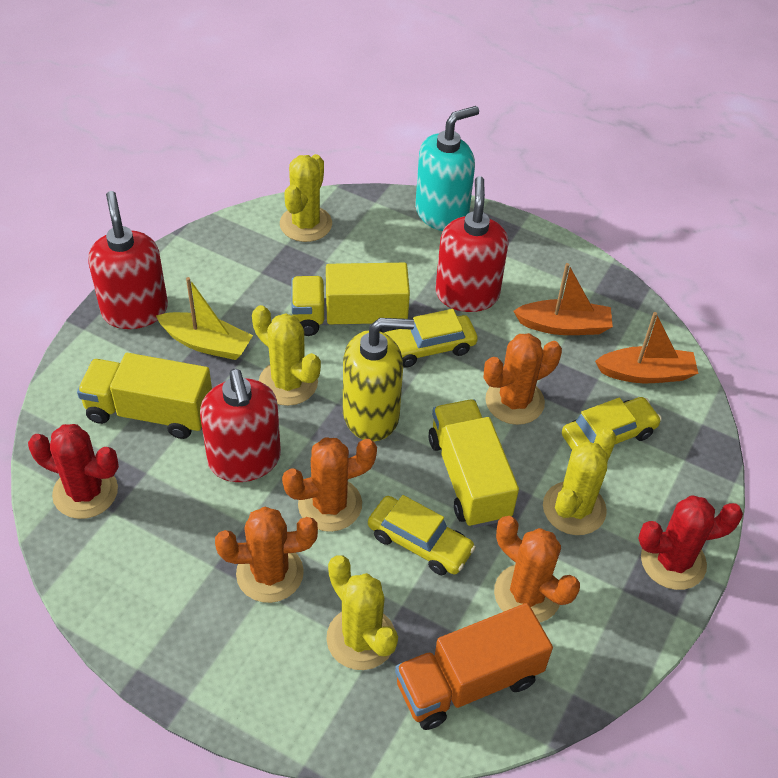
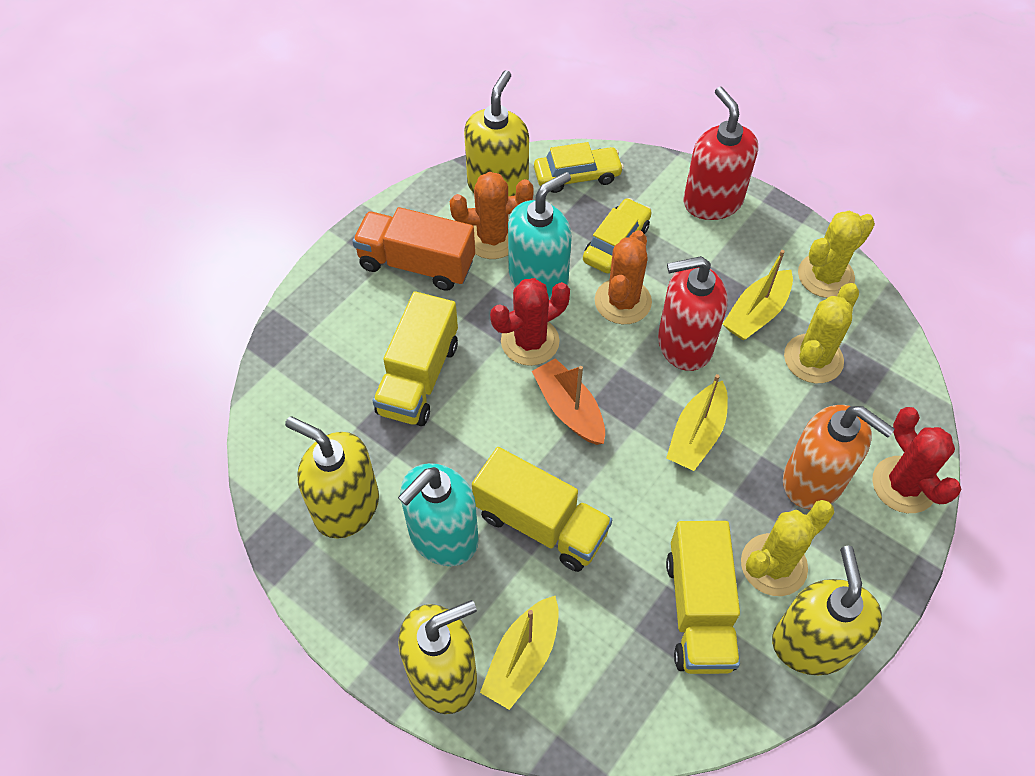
orange boat: 2 -> 1
orange cactus: 4 -> 2
orange soap dispenser: 0 -> 1
red soap dispenser: 3 -> 2
turquoise soap dispenser: 1 -> 2
yellow boat: 1 -> 3
yellow cactus: 4 -> 3
yellow car: 3 -> 2
yellow soap dispenser: 1 -> 4

